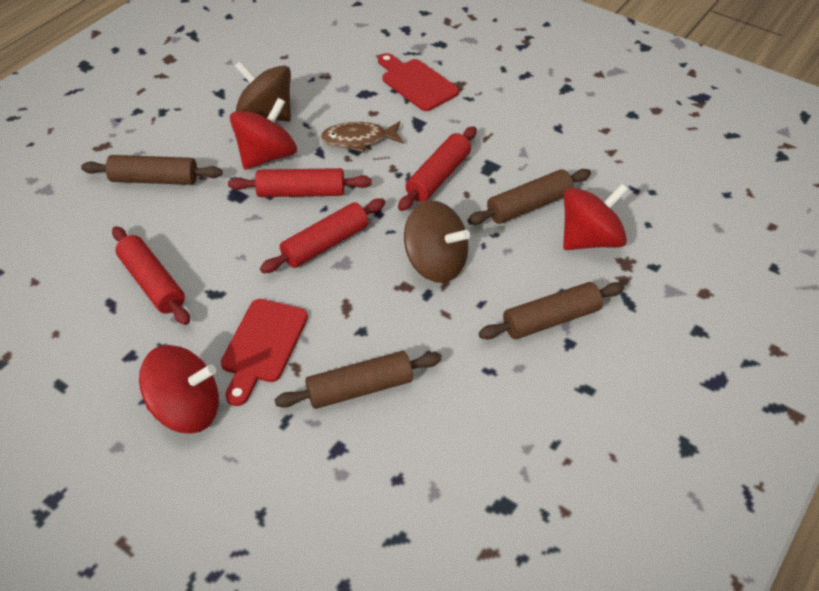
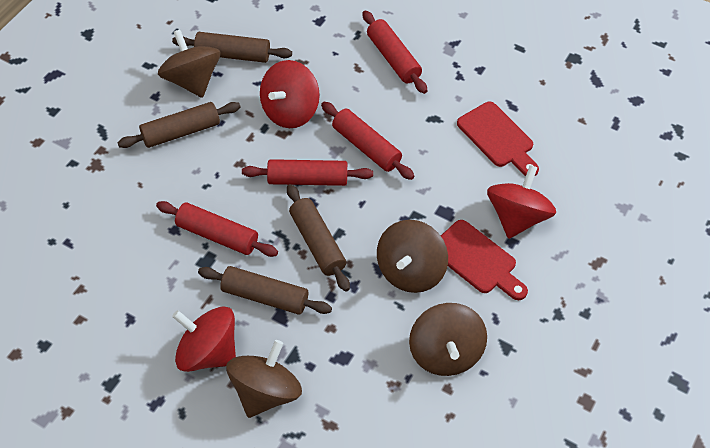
brown fish: 1 -> 0
brown spinning top: 2 -> 4

